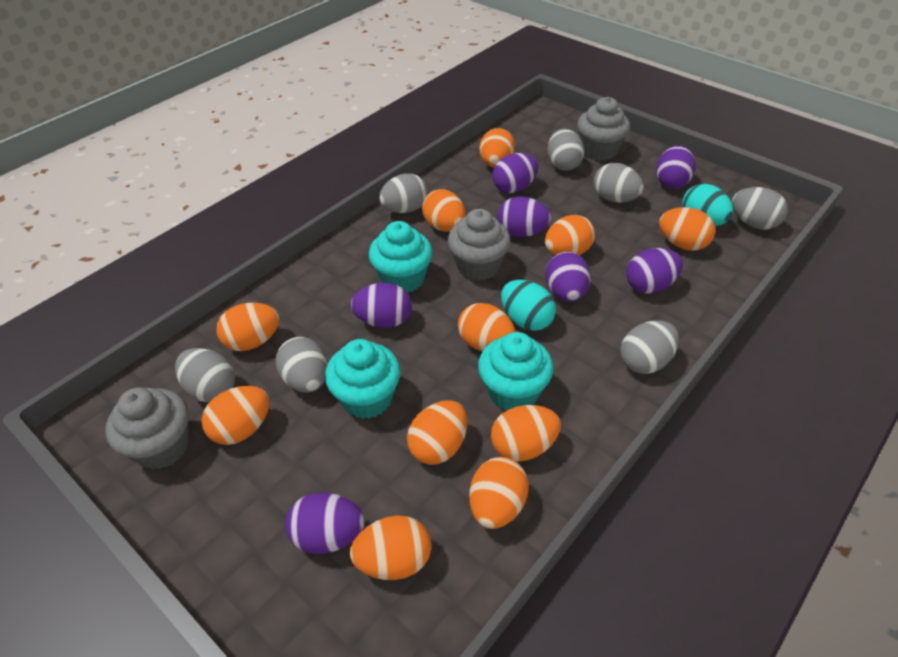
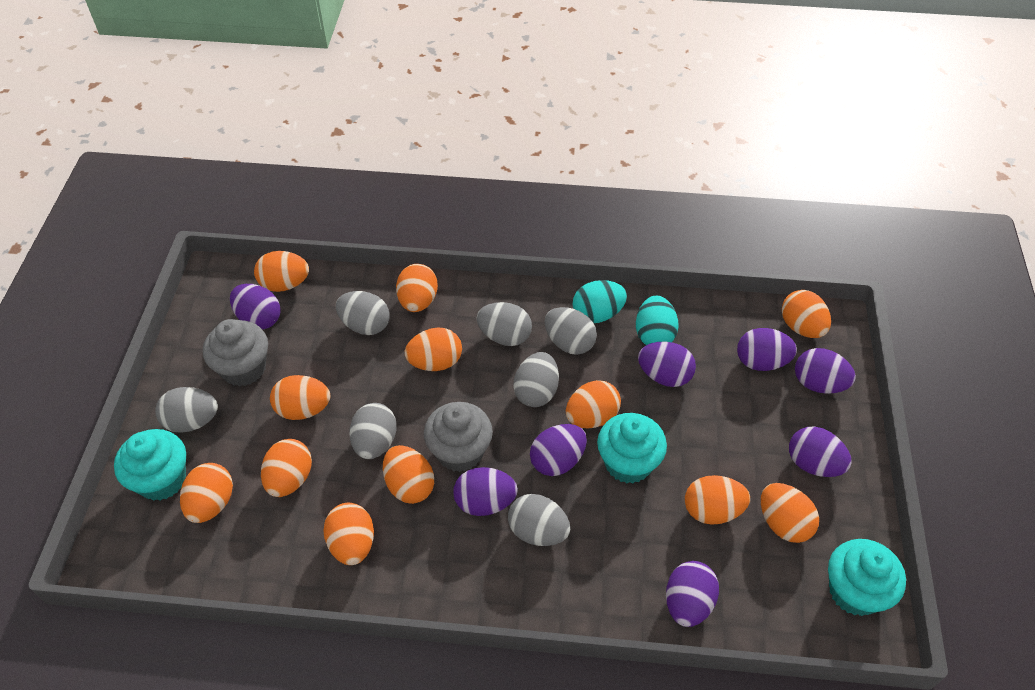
grey cupcake: 3 -> 2
orange egg: 11 -> 12
purple egg: 7 -> 8

